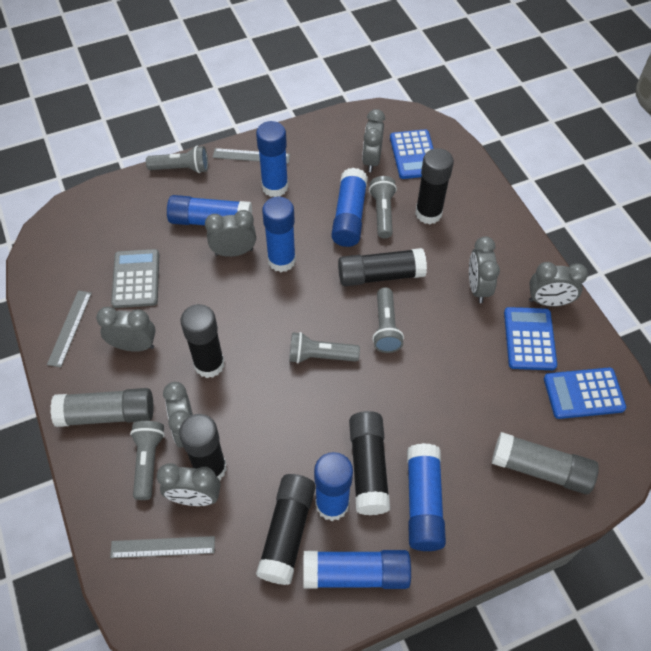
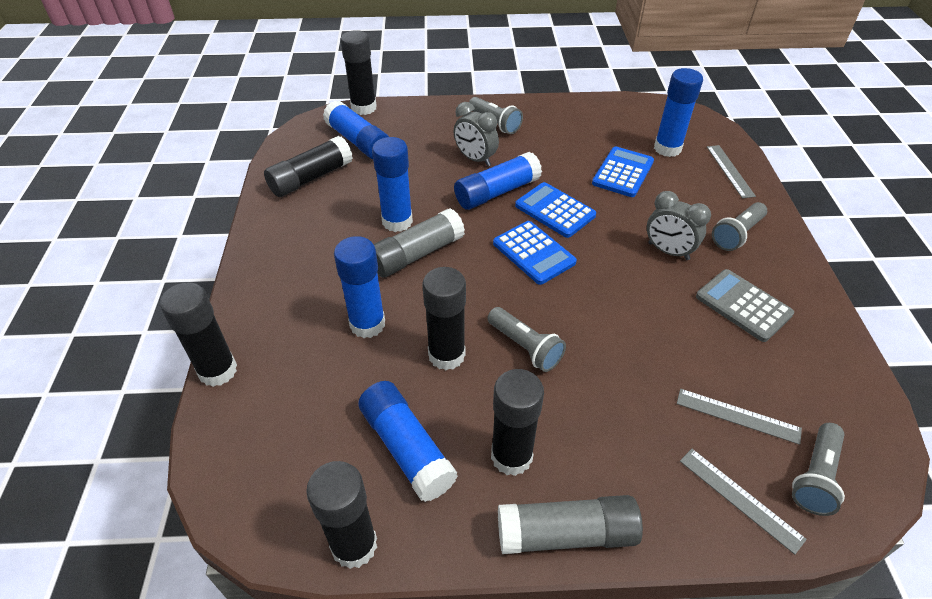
blue glue stick: 7 -> 6
grey clock: 7 -> 2
grey flashlight: 5 -> 4

